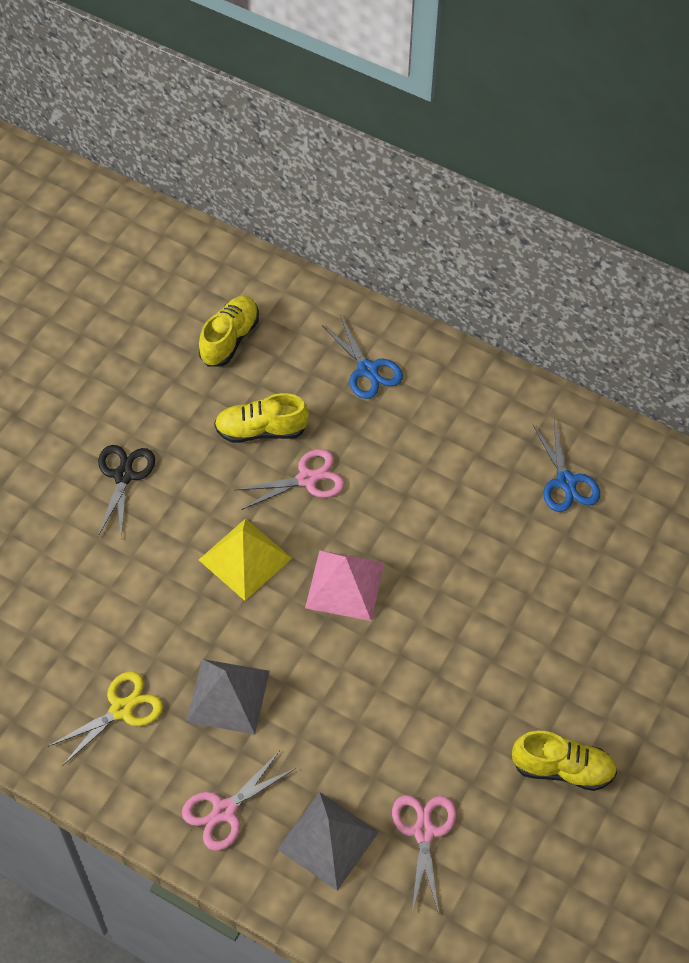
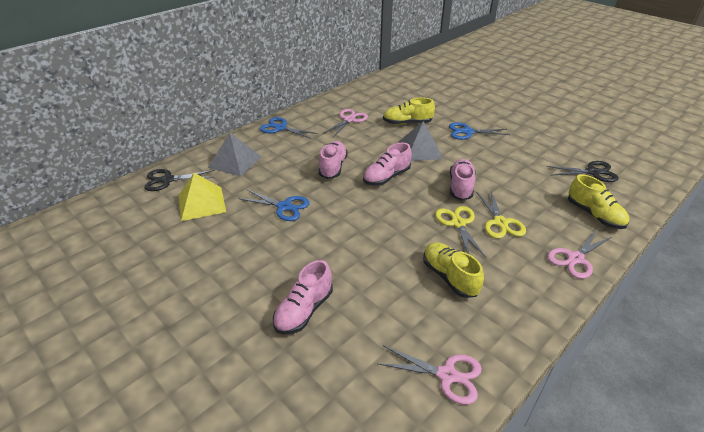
black scissors: 1 -> 2
blue scissors: 2 -> 3
pink pyramid: 1 -> 0
pink shoe: 0 -> 4
yellow scissors: 1 -> 2

